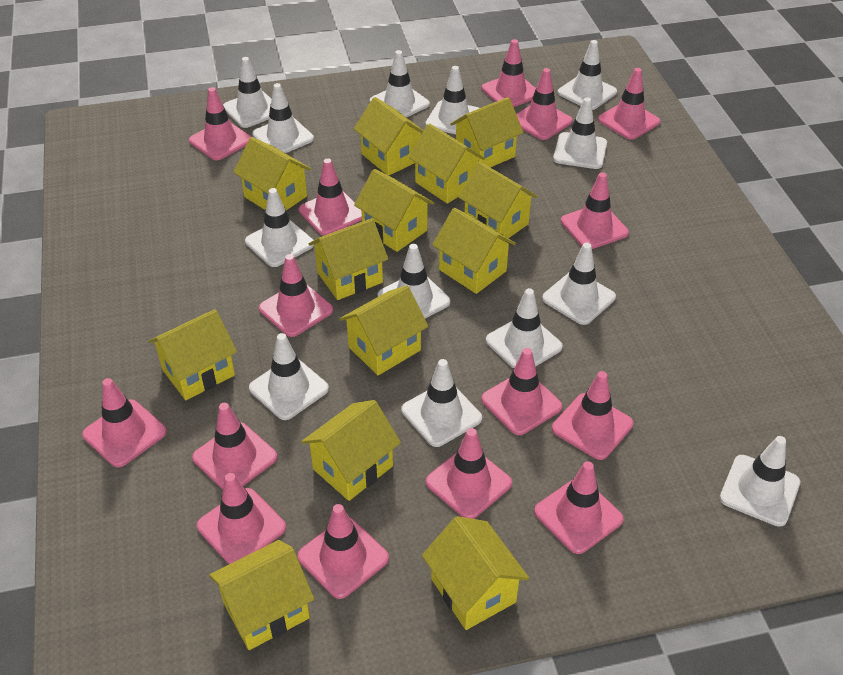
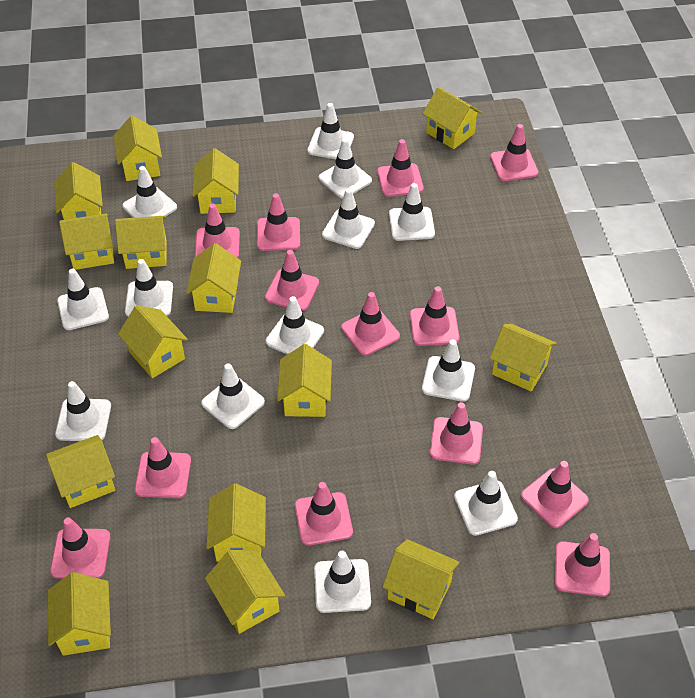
pink traffic cone: 15 -> 13
yellow house: 13 -> 15

